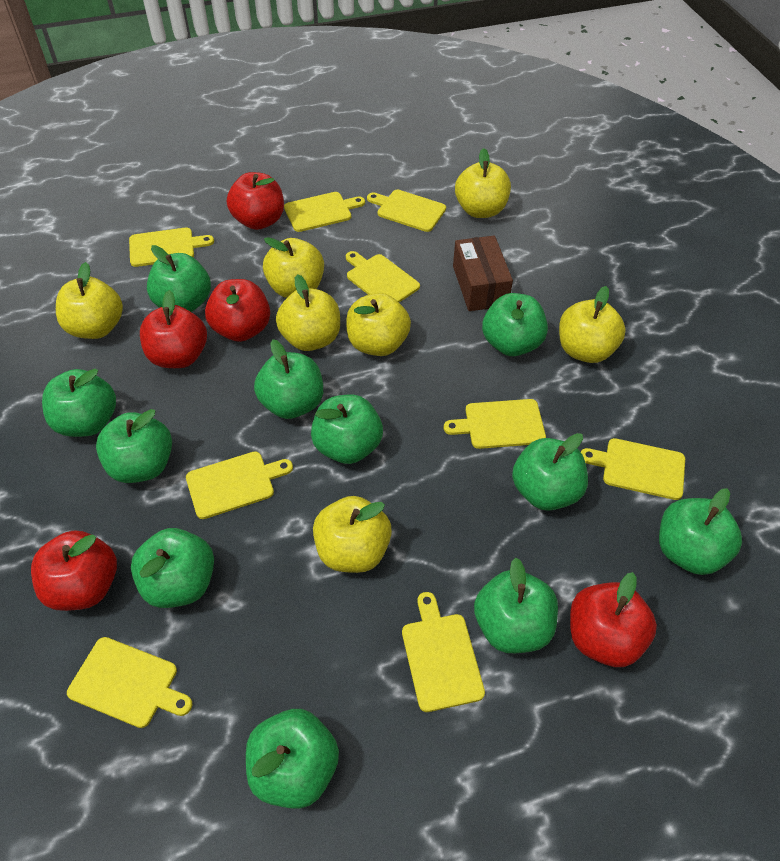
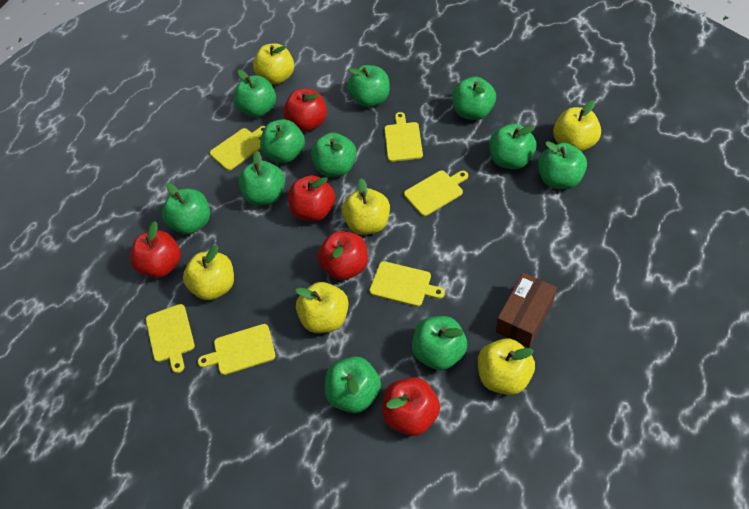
yellow apple: 7 -> 6
yellow cutting board: 9 -> 6

